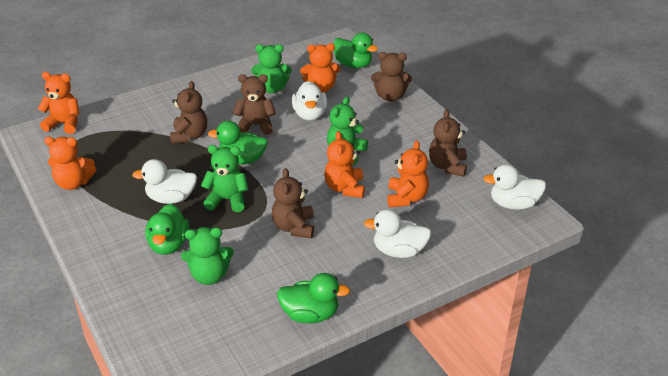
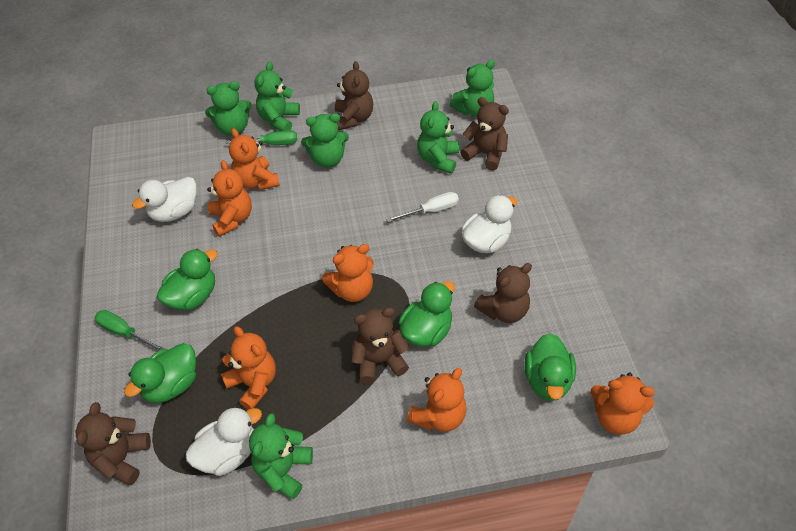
green screwdriver: 0 -> 2
green teddy bear: 4 -> 6
orange teddy bear: 5 -> 6
white duck: 4 -> 3
white screwdriver: 0 -> 1

